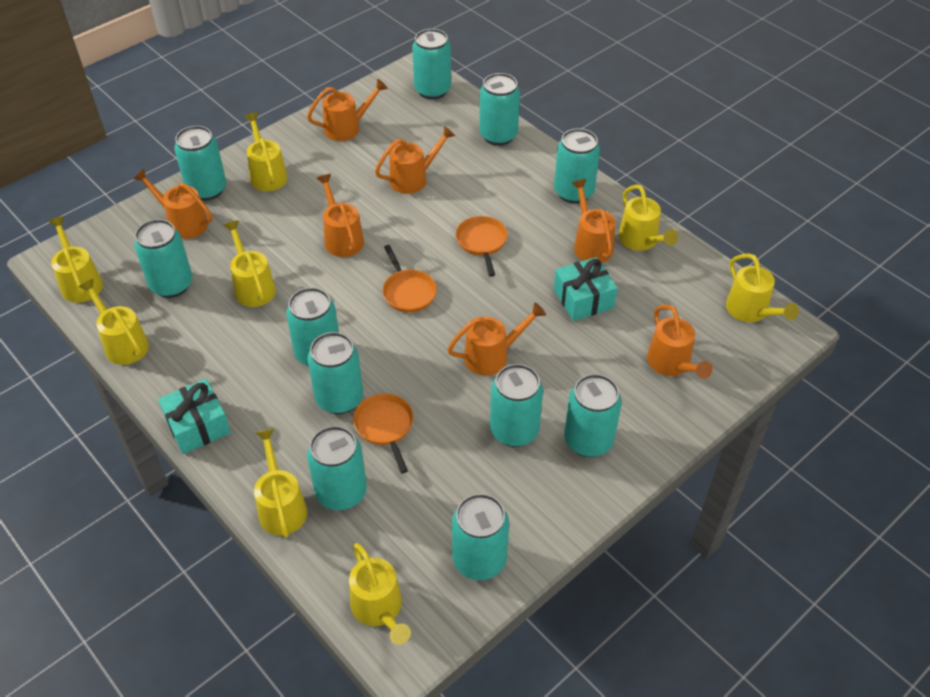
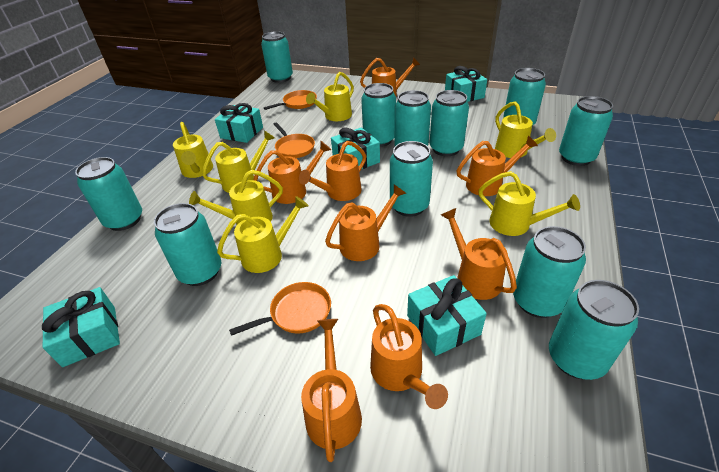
orange watering can: 7 -> 8
turquoise gift: 2 -> 5
yellow watering can: 8 -> 7

